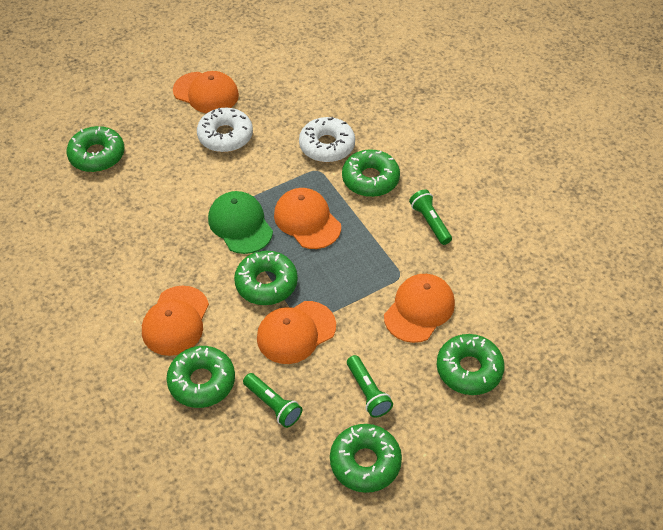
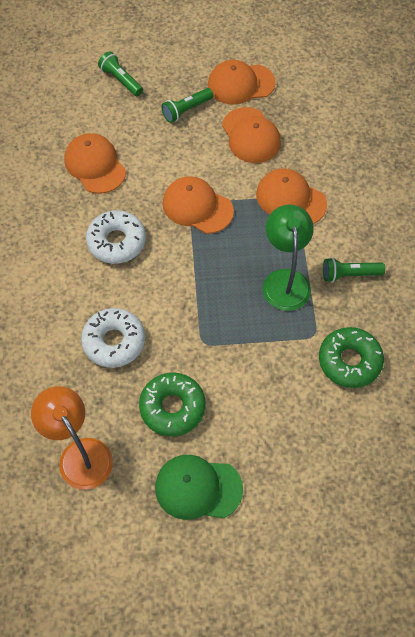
green donut: 6 -> 2
green lamp: 0 -> 1
orange lamp: 0 -> 1

